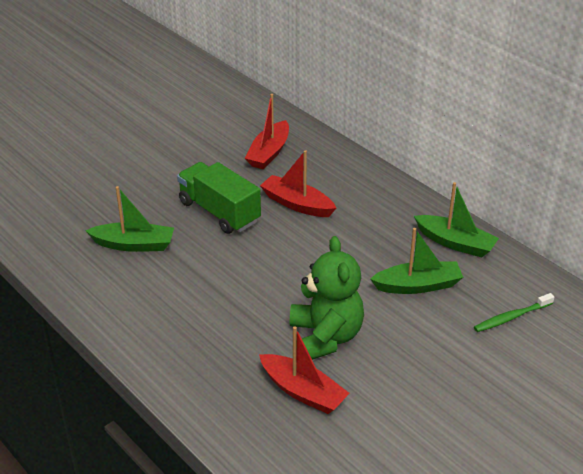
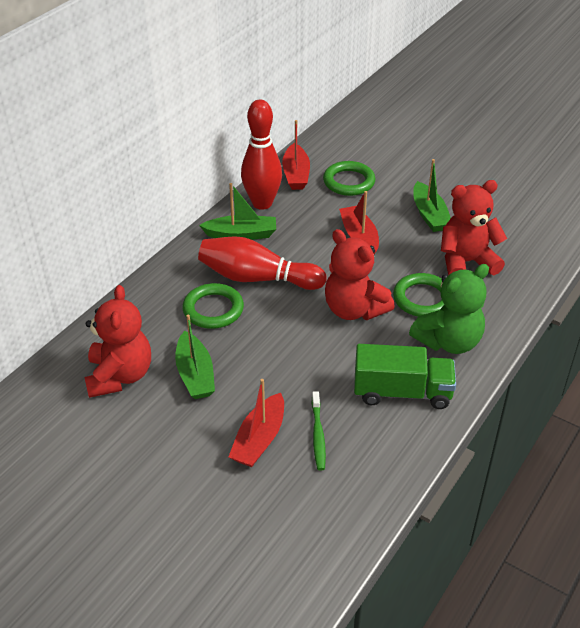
green ring: 0 -> 3
red bowling pin: 0 -> 2
red teddy bear: 0 -> 3

